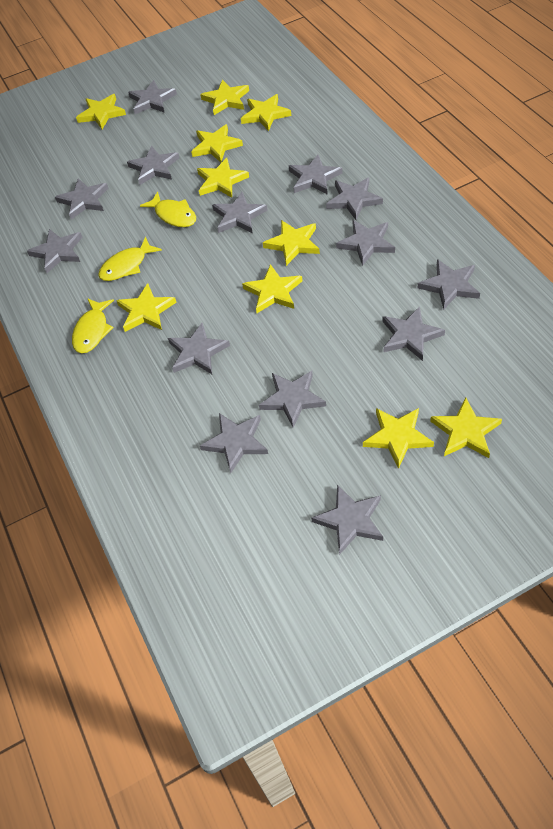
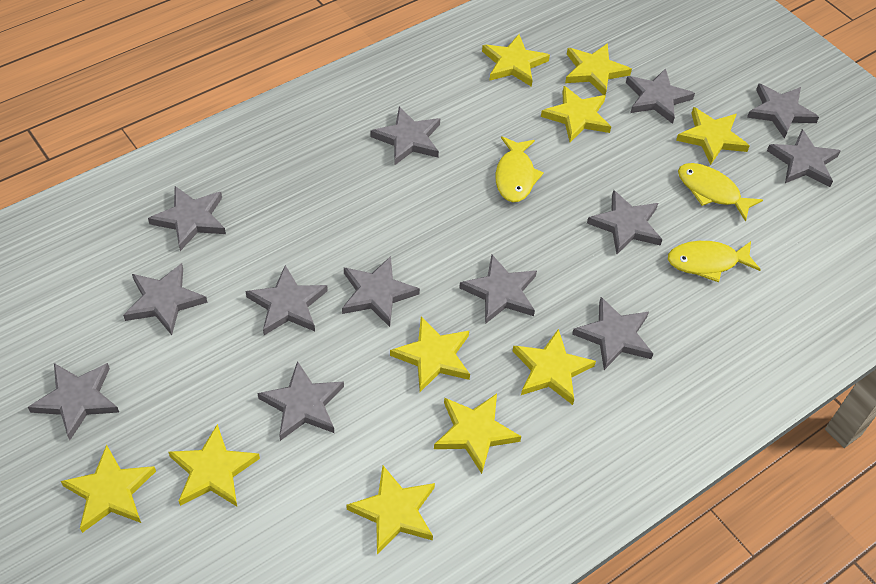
grey star: 14 -> 13

